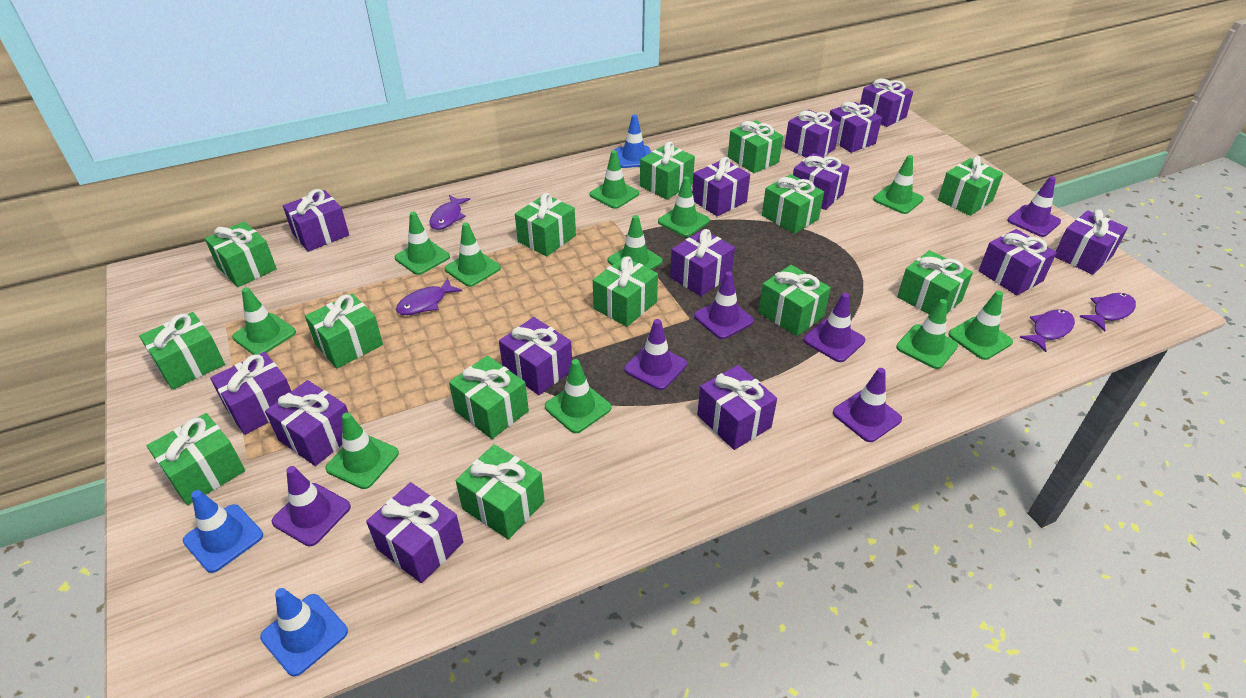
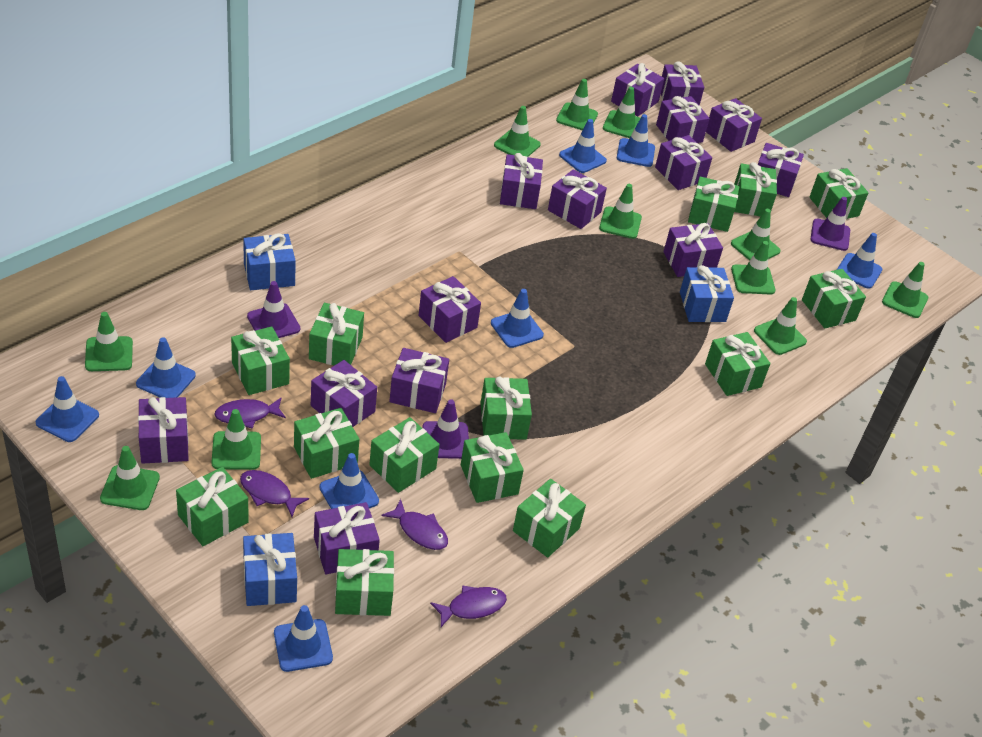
blue gift: 0 -> 3
blue traffic cone: 3 -> 8
purple traffic cone: 6 -> 3

